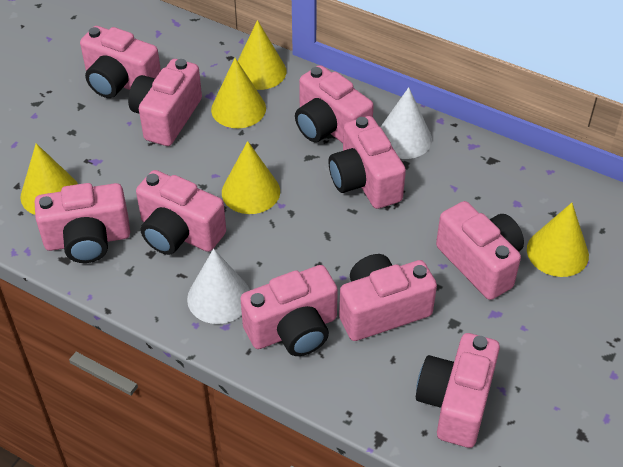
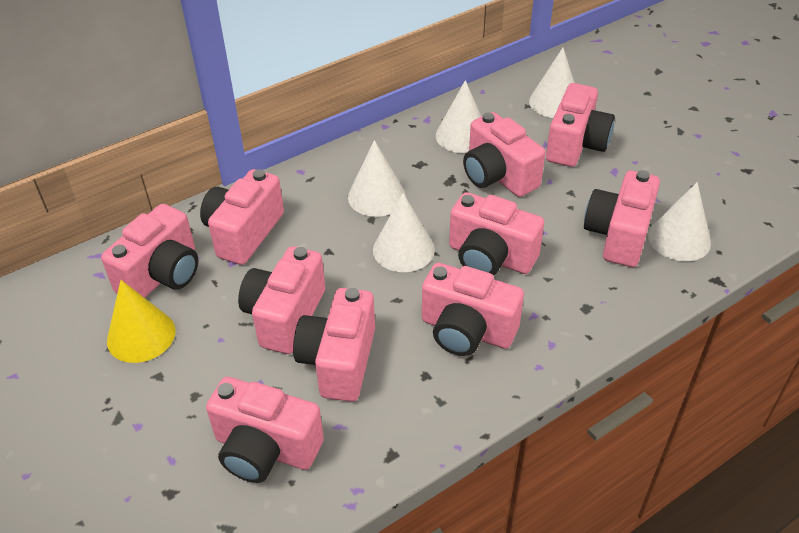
white cone: 2 -> 5
yellow cone: 5 -> 1

